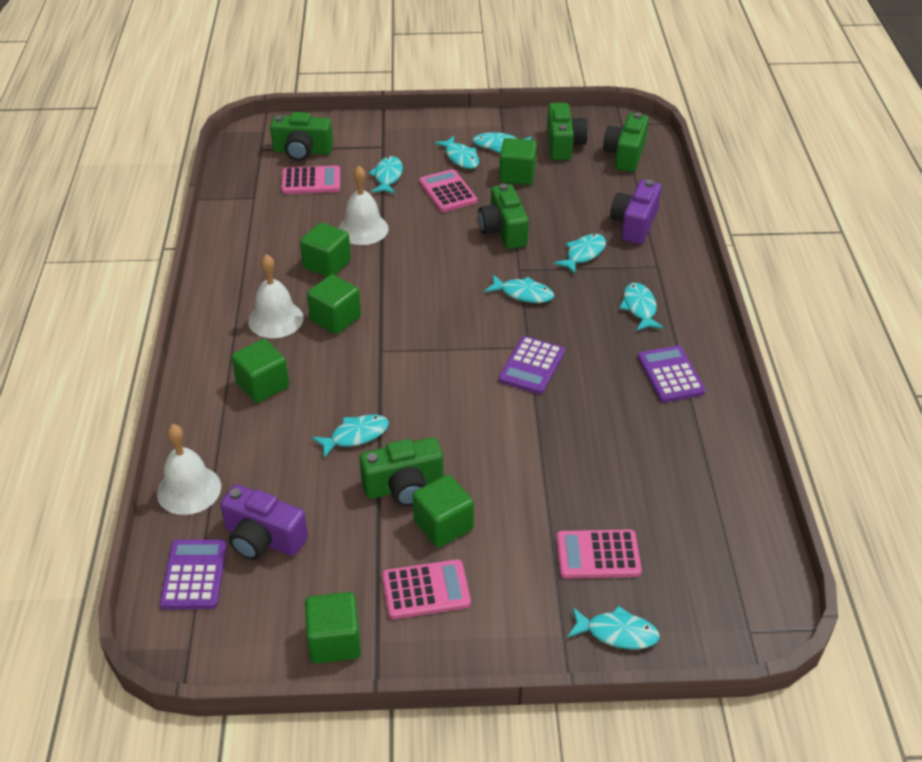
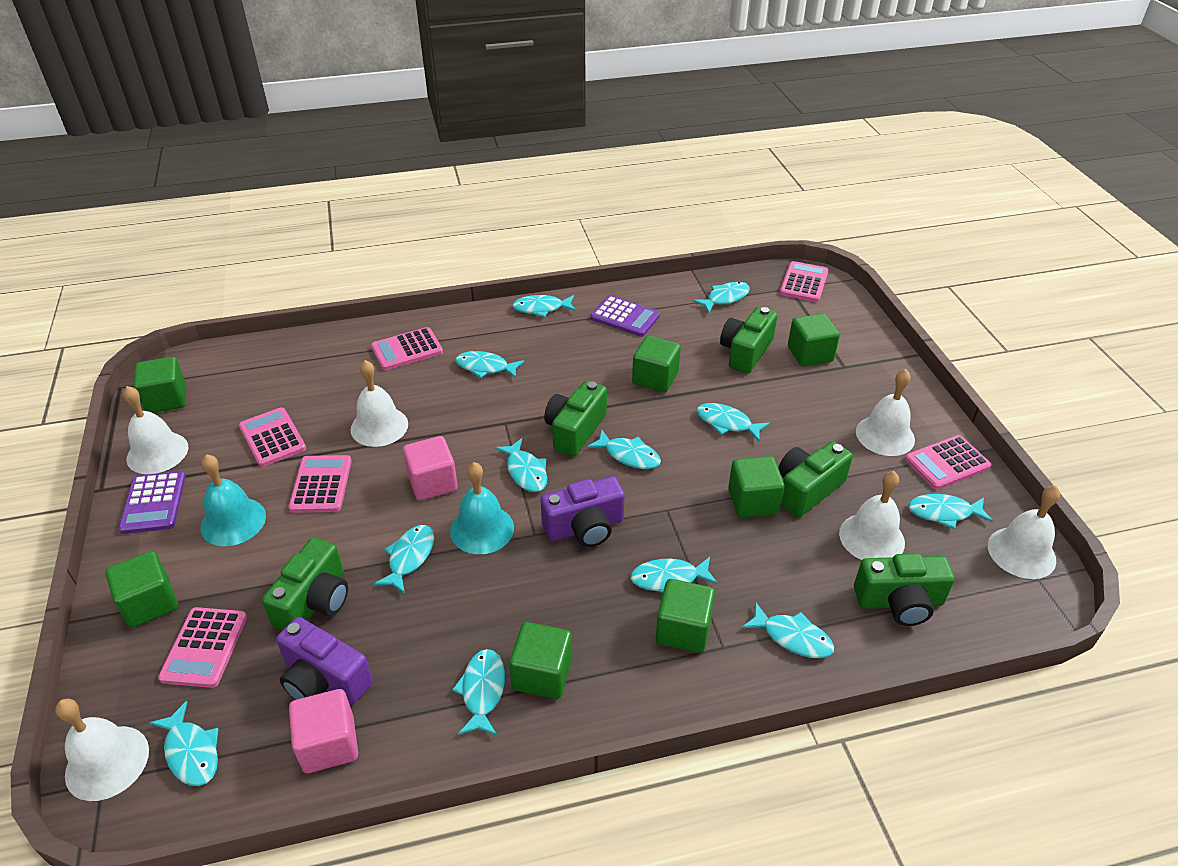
green cube: 6 -> 7
pink calculator: 4 -> 6
pink cube: 0 -> 2
purple calculator: 3 -> 2
turquoise bell: 0 -> 2
turquoise fish: 8 -> 12
white bell: 3 -> 6

